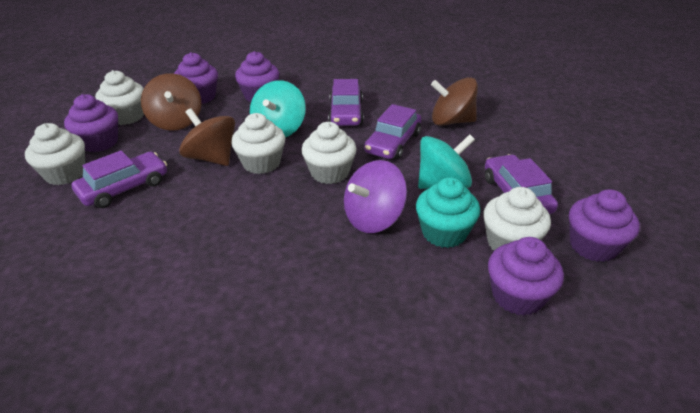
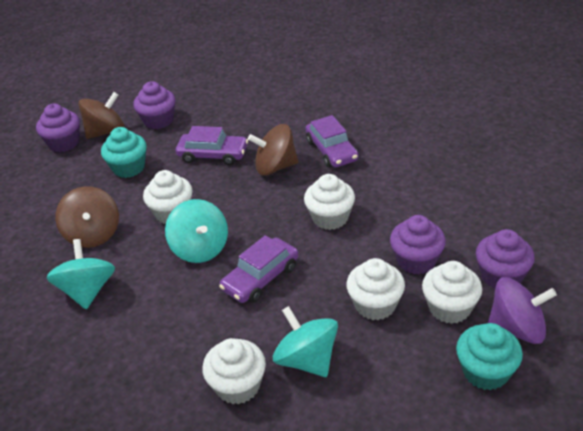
purple car: 4 -> 3
purple cupcake: 5 -> 4
turquoise cupcake: 1 -> 2
turquoise spinning top: 2 -> 3

